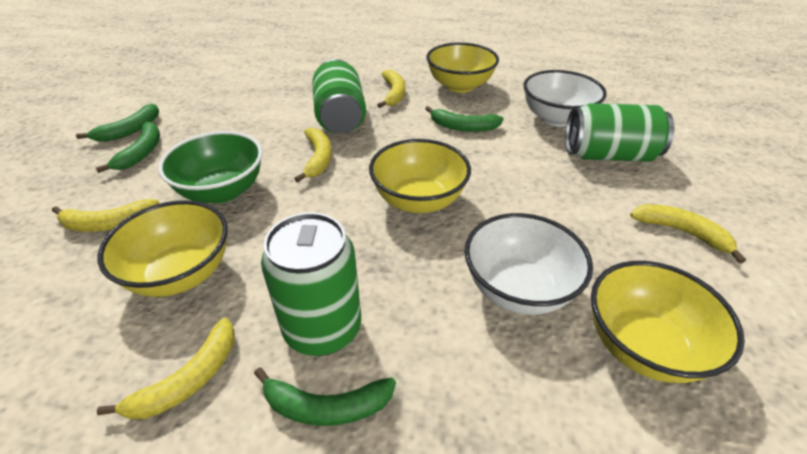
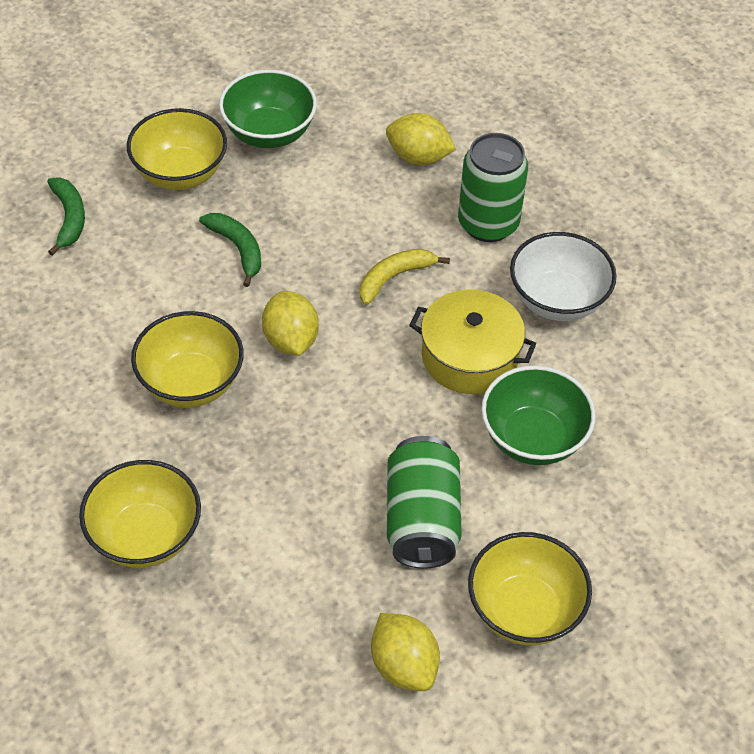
green banana: 4 -> 2
green bowl: 1 -> 2
green can: 3 -> 2
white bowl: 2 -> 1
yellow banana: 5 -> 1
yellow lemon: 0 -> 3
yellow pot: 0 -> 1

